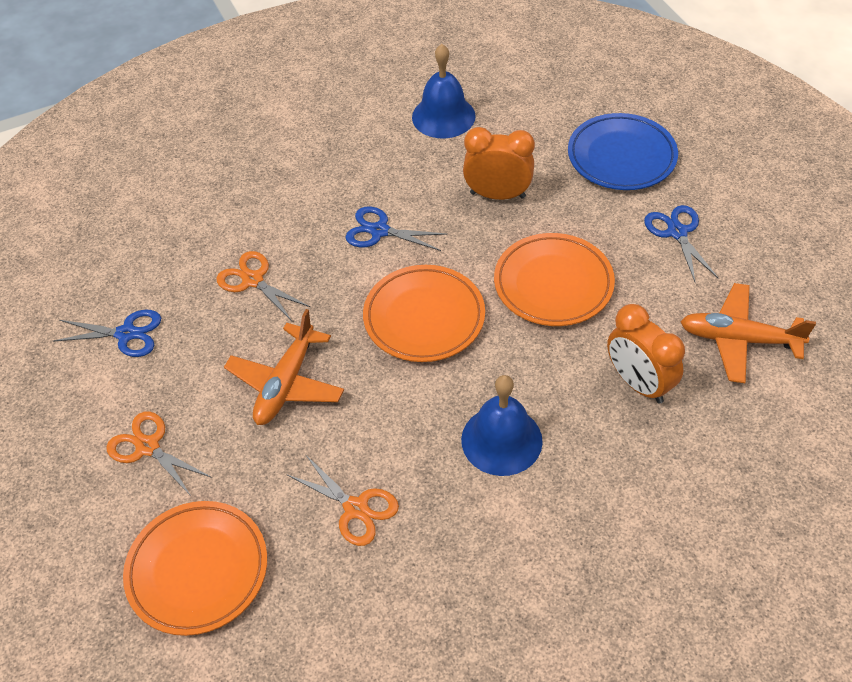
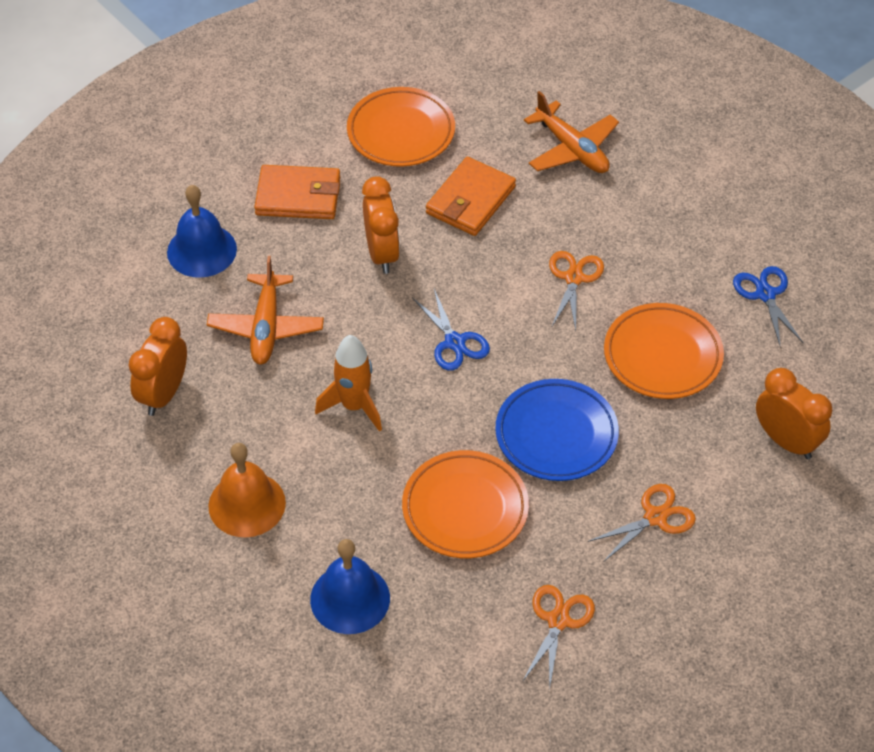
blue scissors: 3 -> 2
orange bell: 0 -> 1
orange clock: 2 -> 3
orange rocket: 0 -> 1
orange wallet: 0 -> 2

